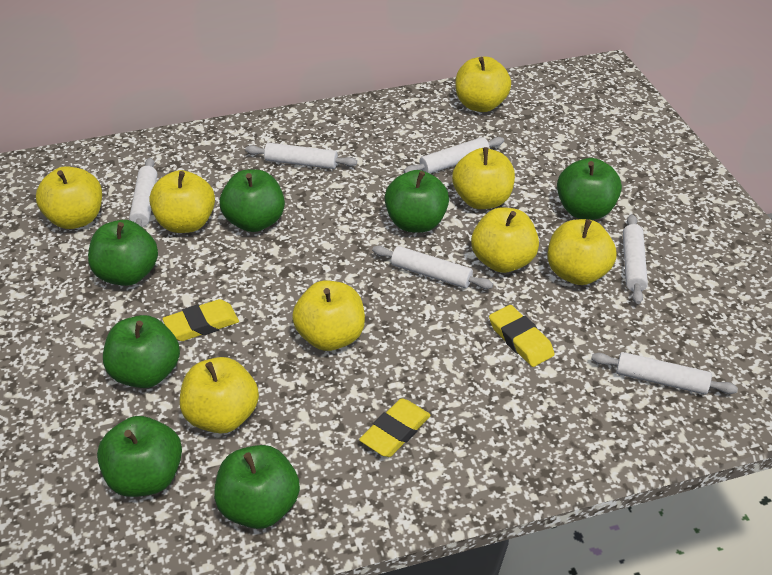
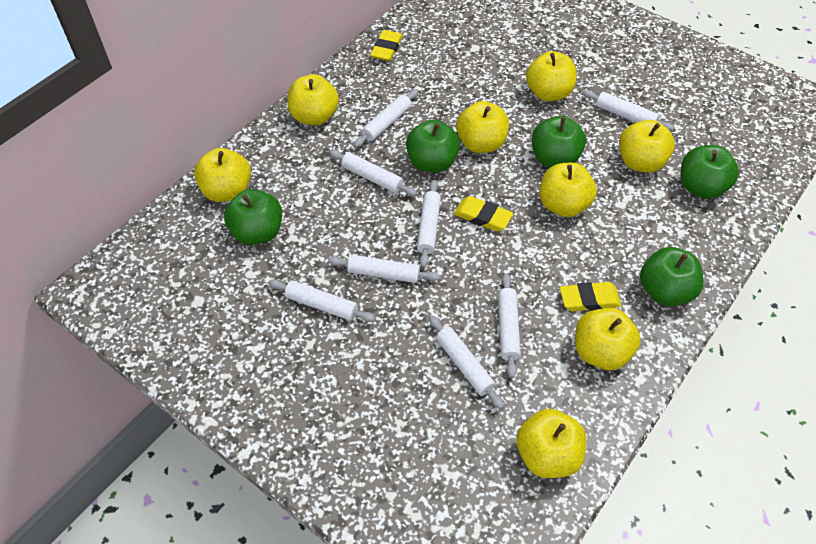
green apple: 7 -> 5
white rolling pin: 6 -> 8

